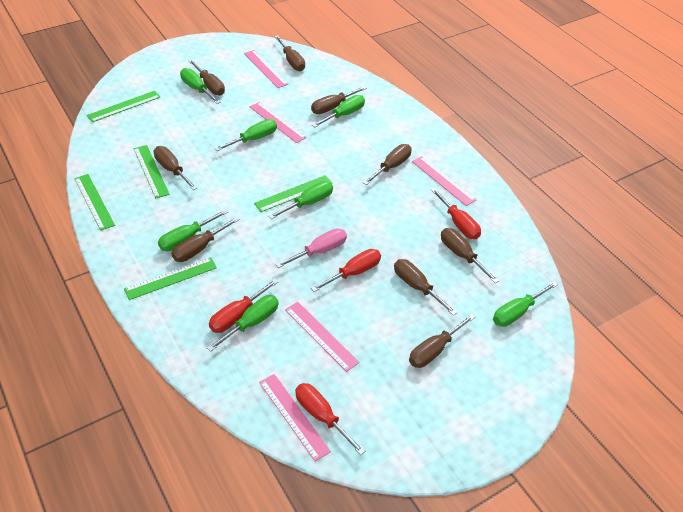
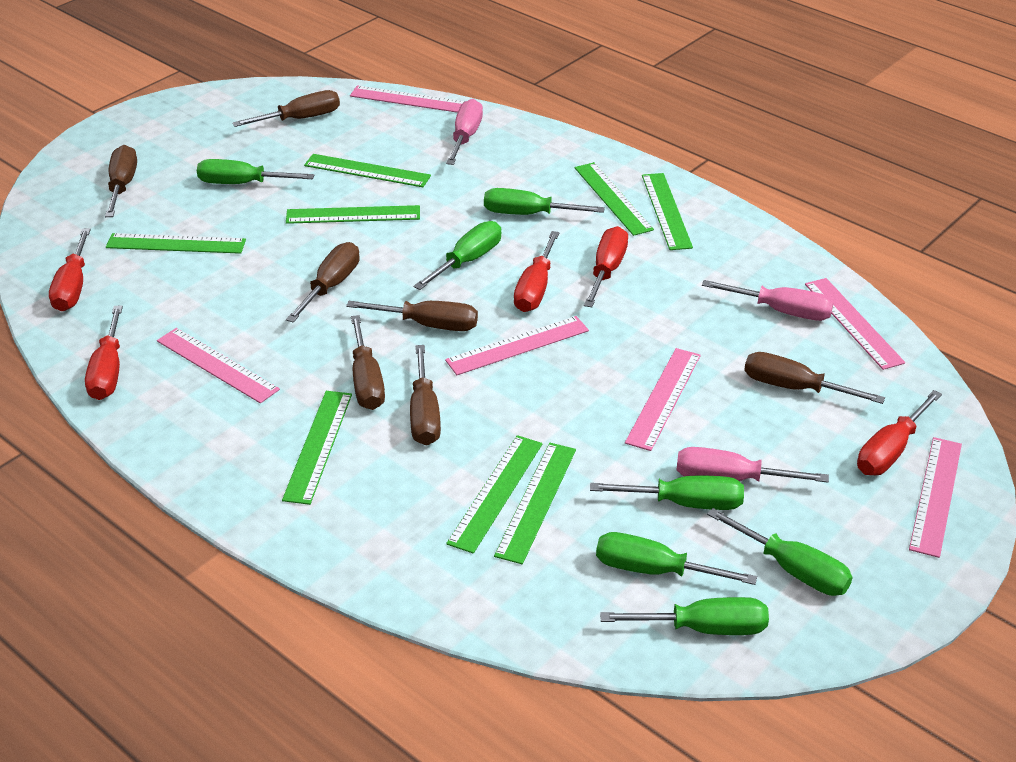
brown screwdriver: 9 -> 7
green ruler: 5 -> 8
pink ruler: 5 -> 6
pink screwdriver: 1 -> 3
red screwdriver: 4 -> 5

